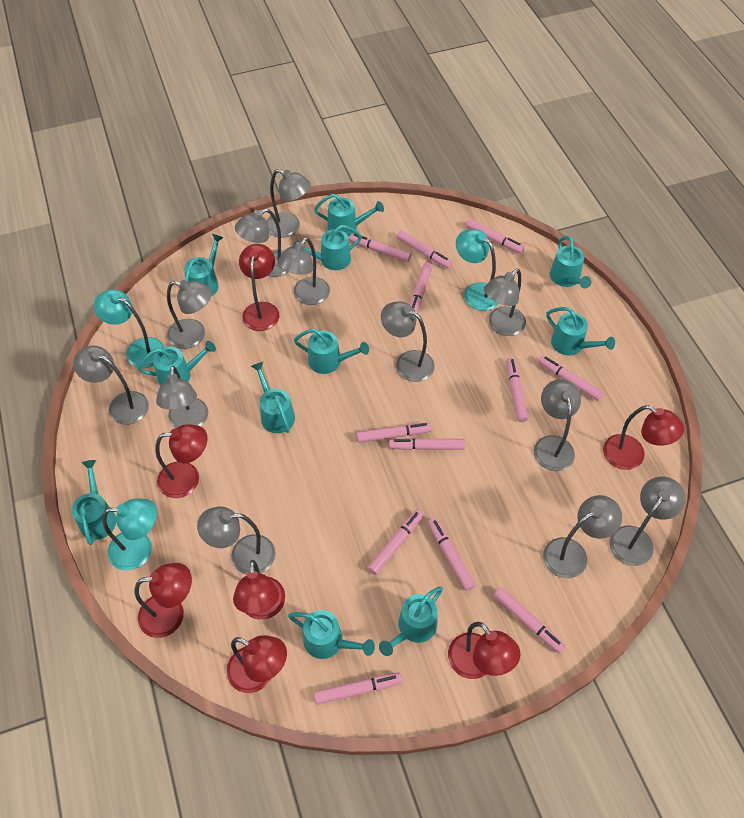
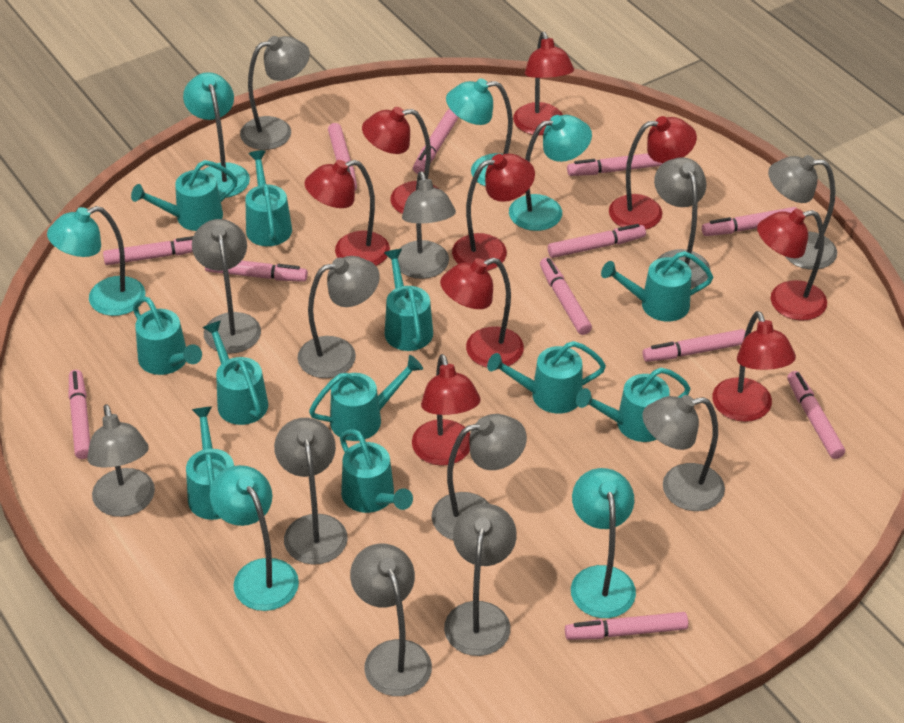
red lamp: 7 -> 9
turquoise lamp: 3 -> 6

